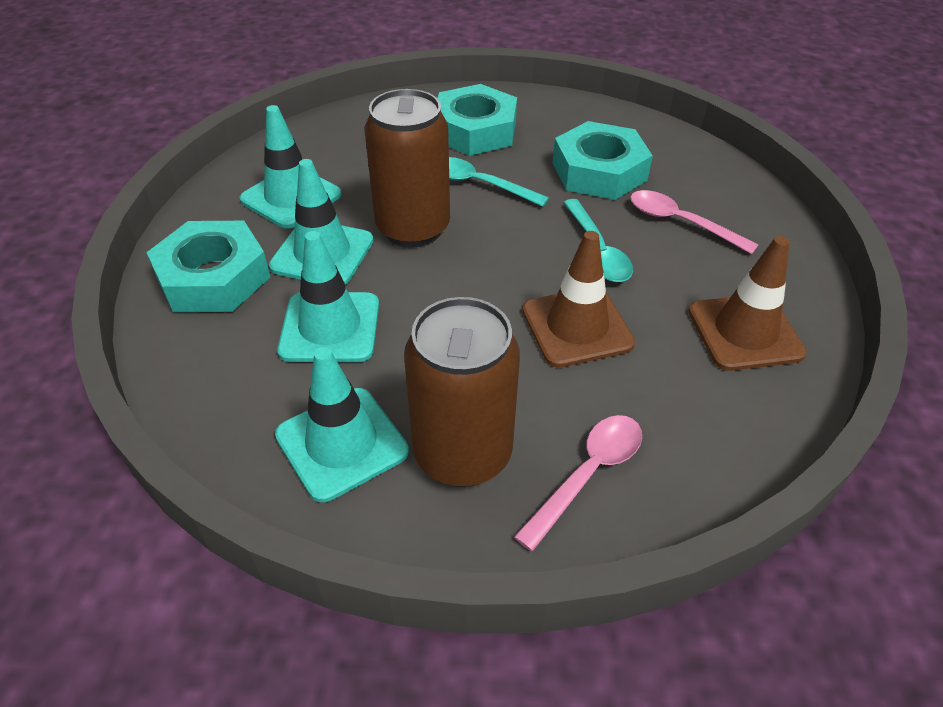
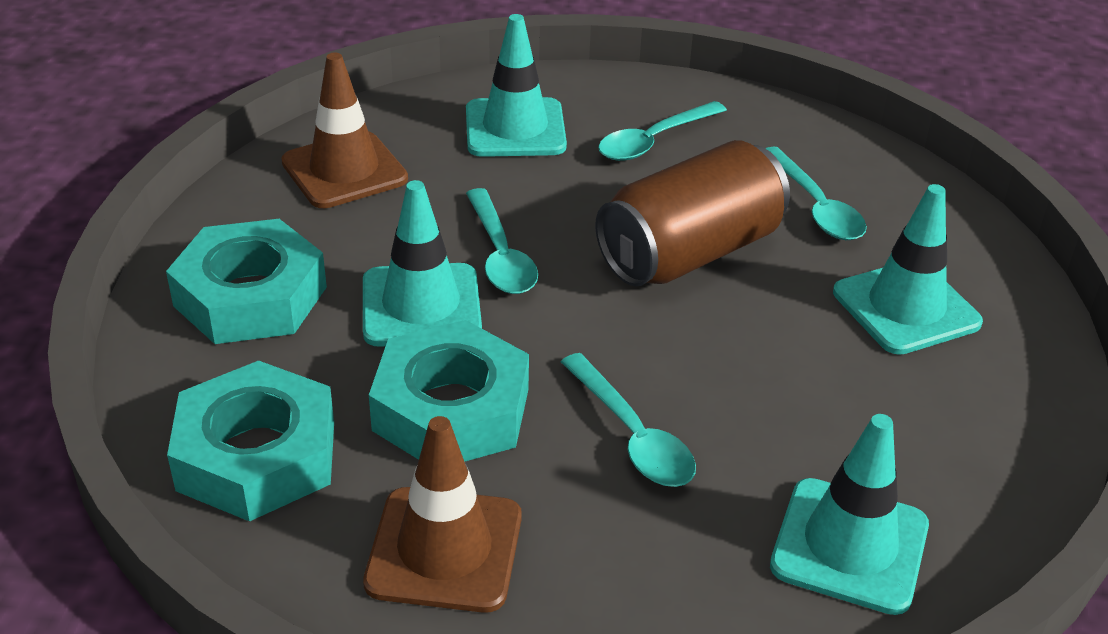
brown can: 2 -> 1
pink spoon: 2 -> 0
turquoise spoon: 2 -> 4

